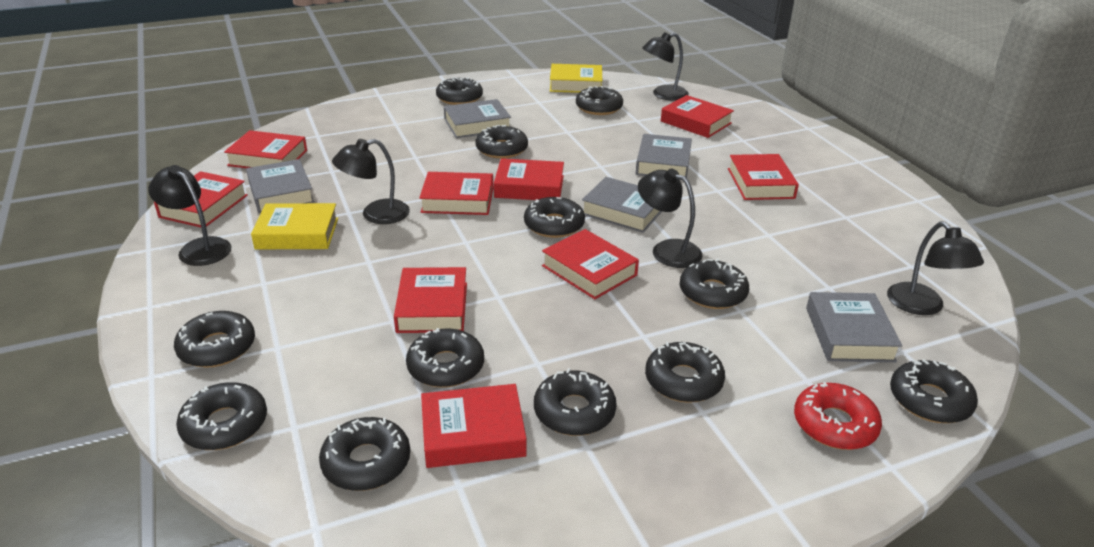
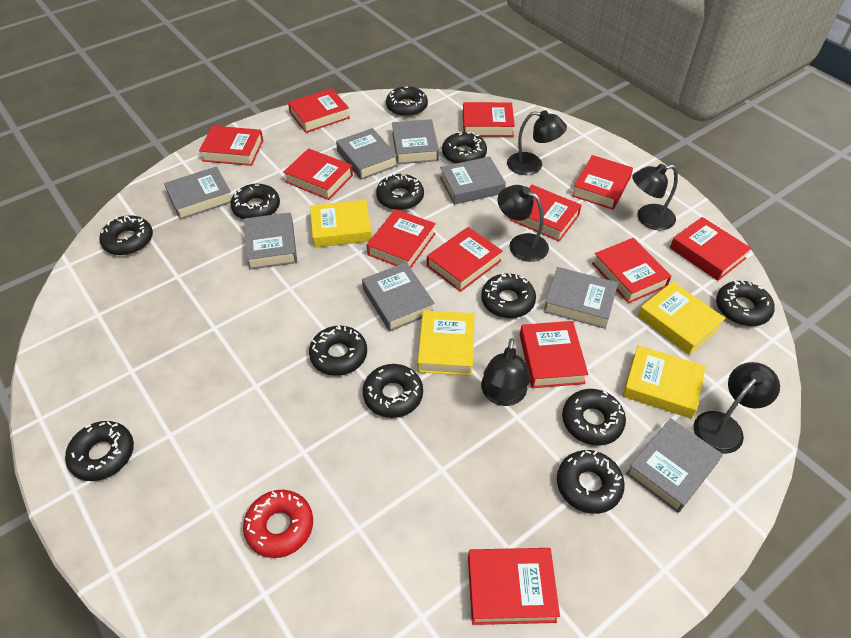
grey book: 5 -> 8
red book: 9 -> 12
yellow book: 2 -> 4

